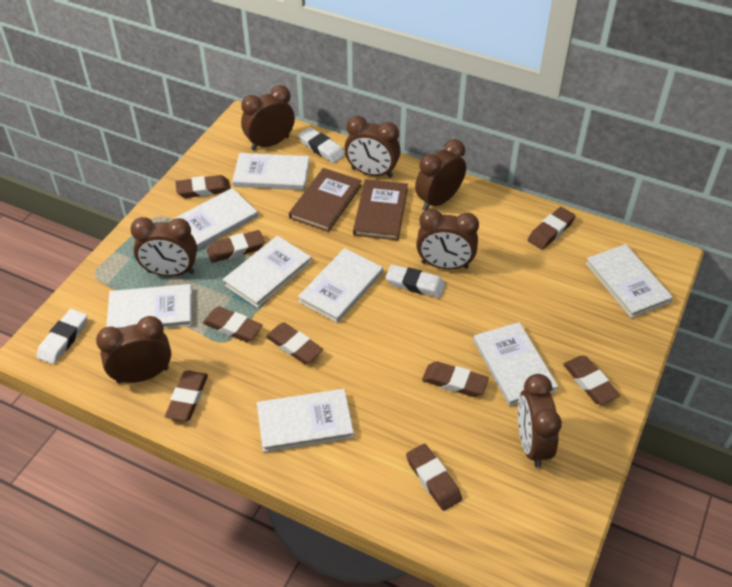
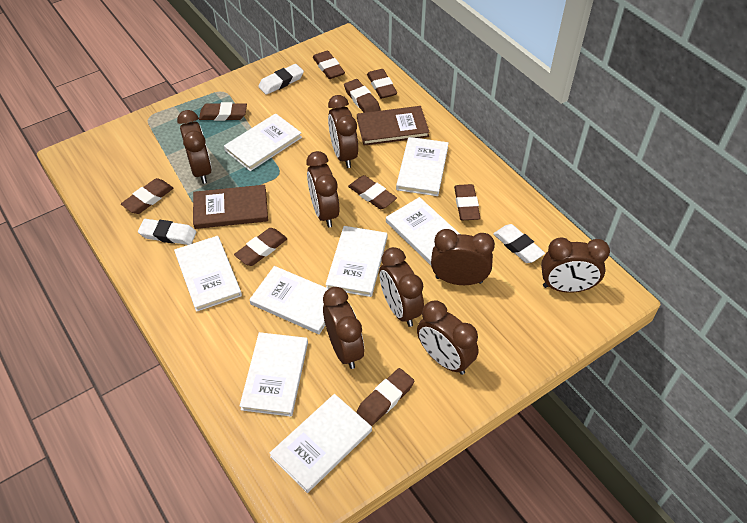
brown clock: 7 -> 8

